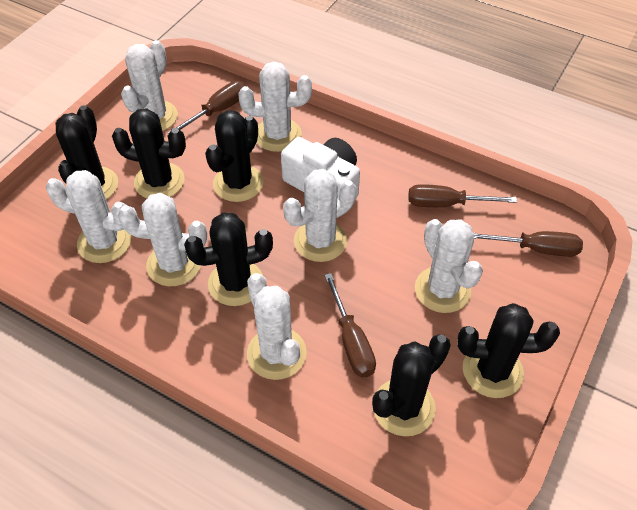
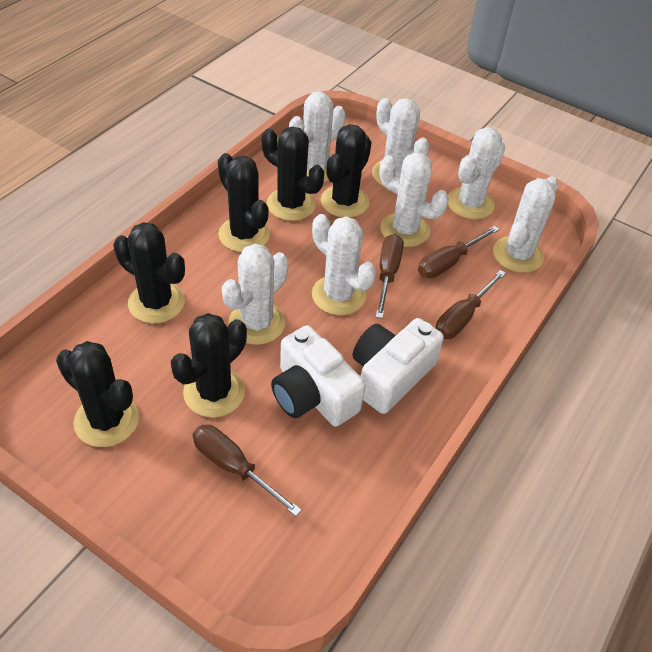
white camera: 1 -> 2

